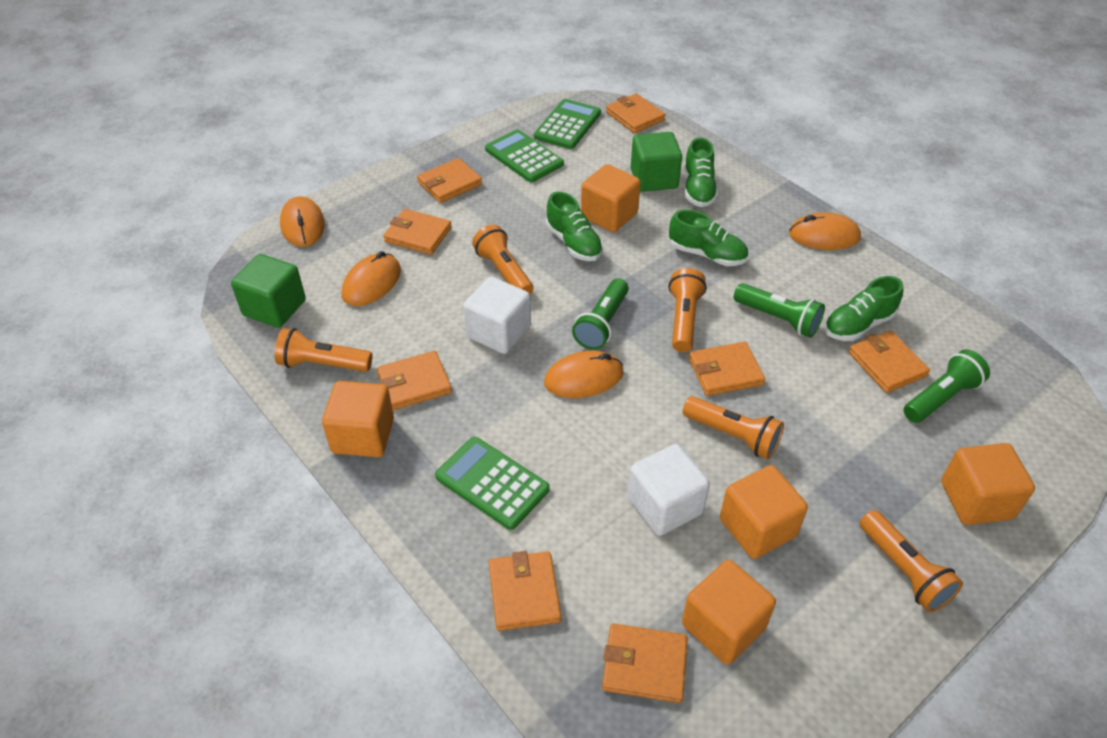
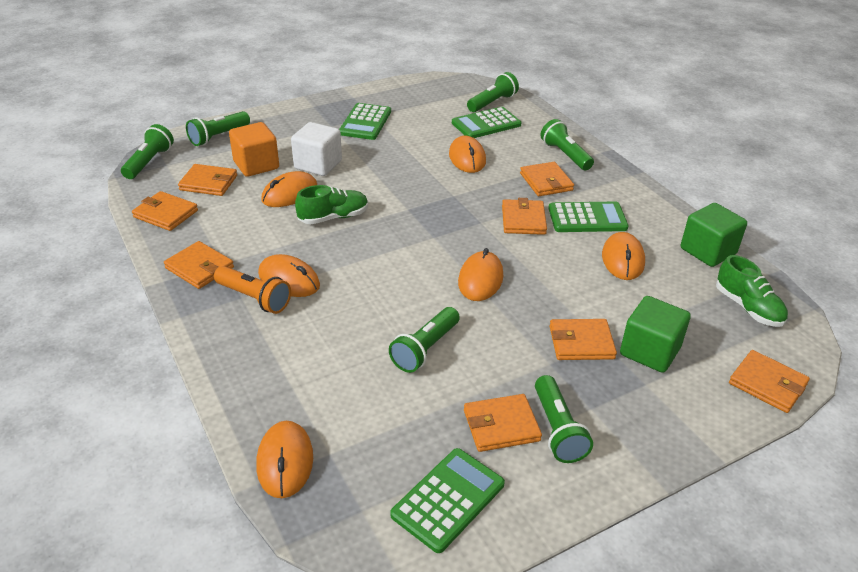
green calculator: 3 -> 4
green flashlight: 3 -> 6
green shoe: 4 -> 2
orange cube: 5 -> 1
orange flashlight: 5 -> 1
orange mouse: 4 -> 6
white cube: 2 -> 1

